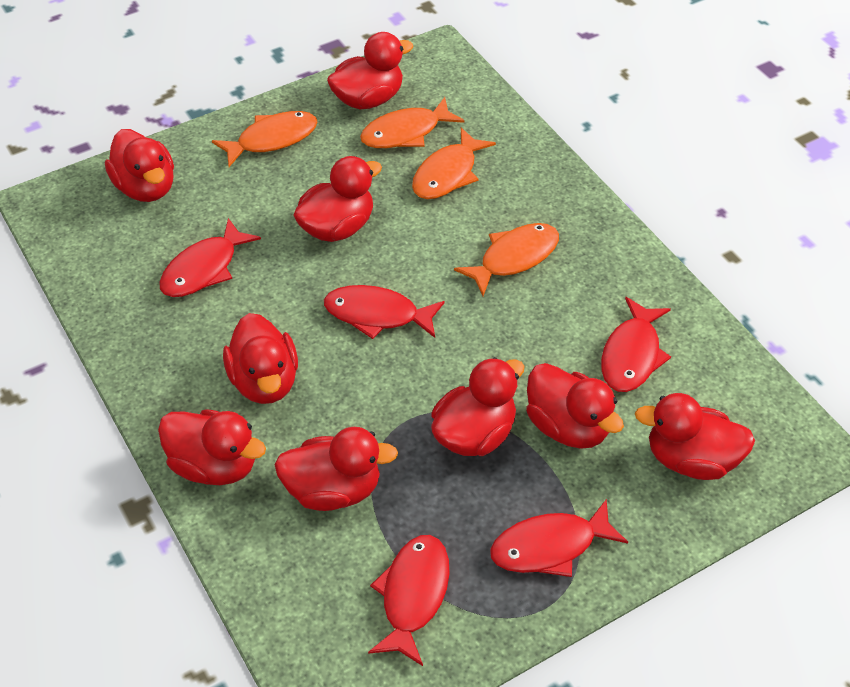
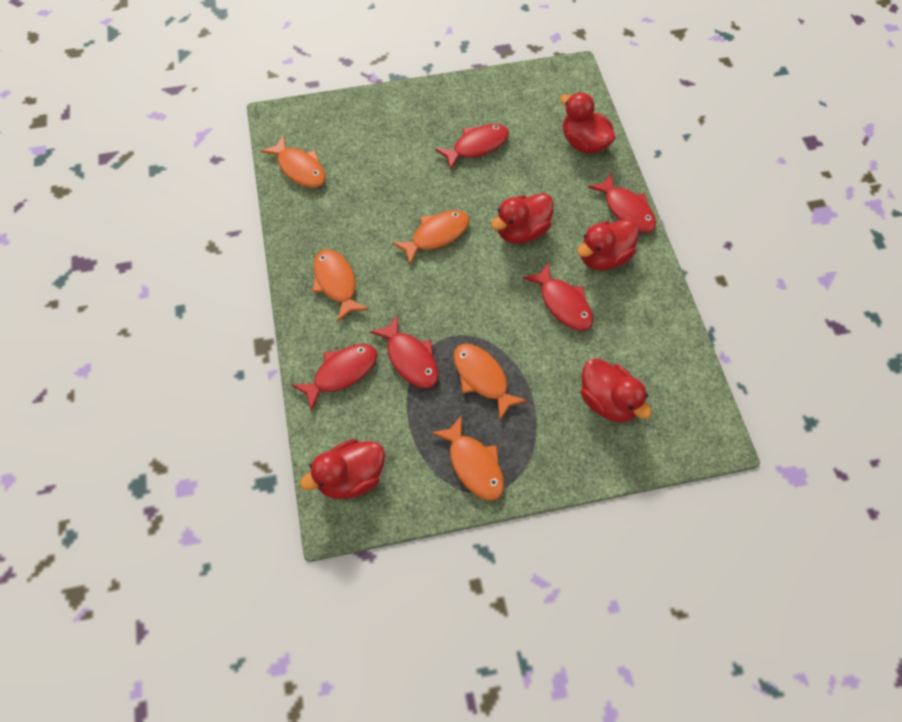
orange fish: 4 -> 5
red duck: 9 -> 5

